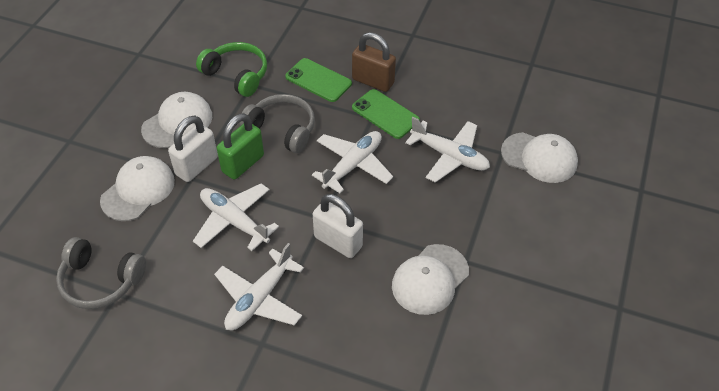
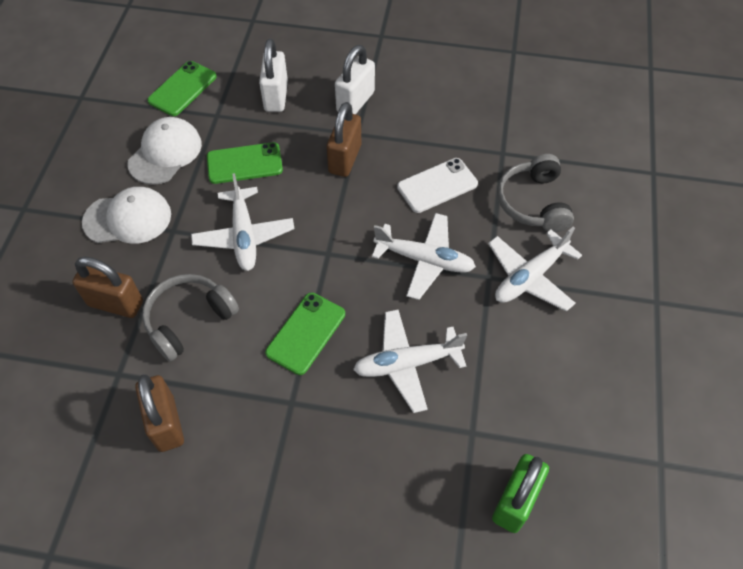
brown padlock: 1 -> 3
green headphones: 1 -> 0
green phone: 2 -> 3
white cap: 4 -> 2
white phone: 0 -> 1

